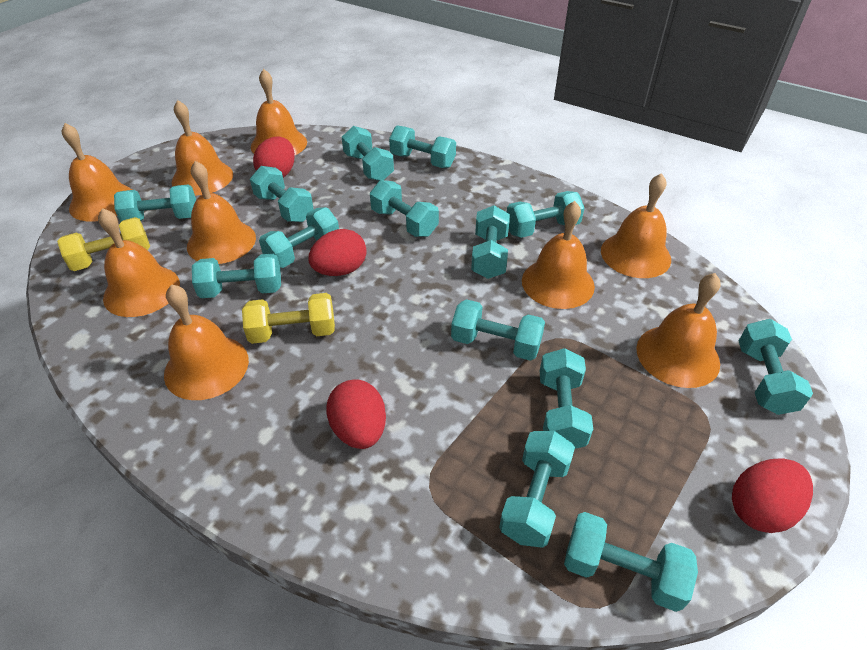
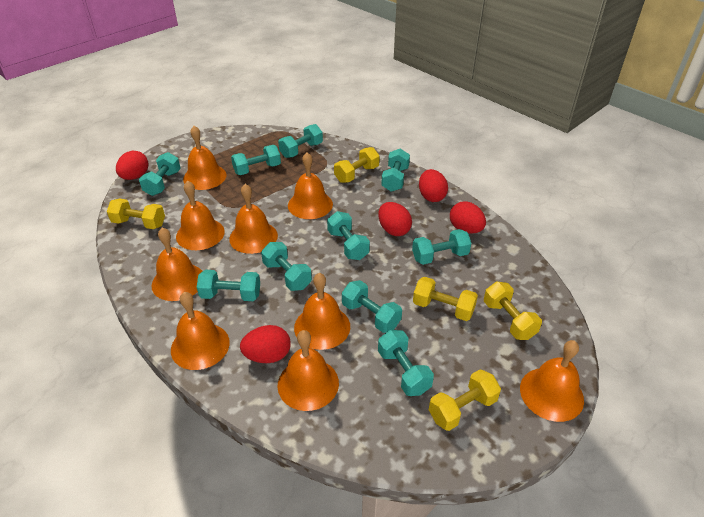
red egg: 4 -> 5
turquoise dumbbell: 14 -> 10
yellow dumbbell: 2 -> 5

